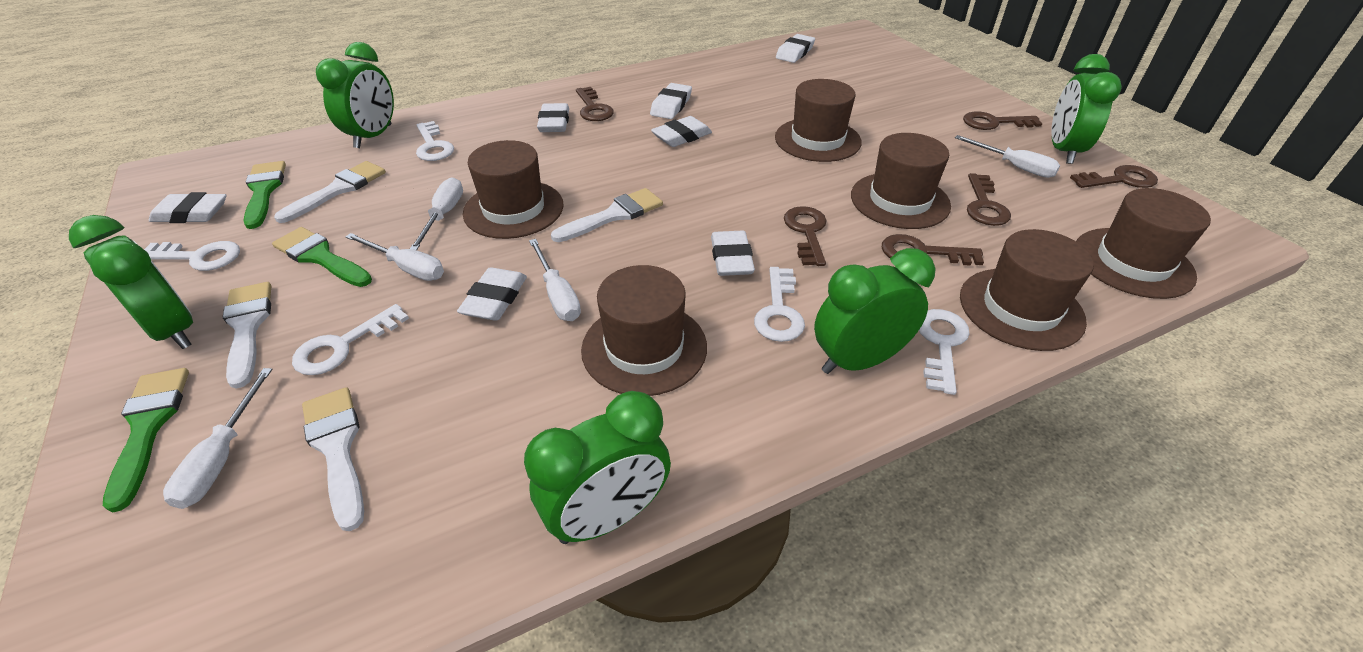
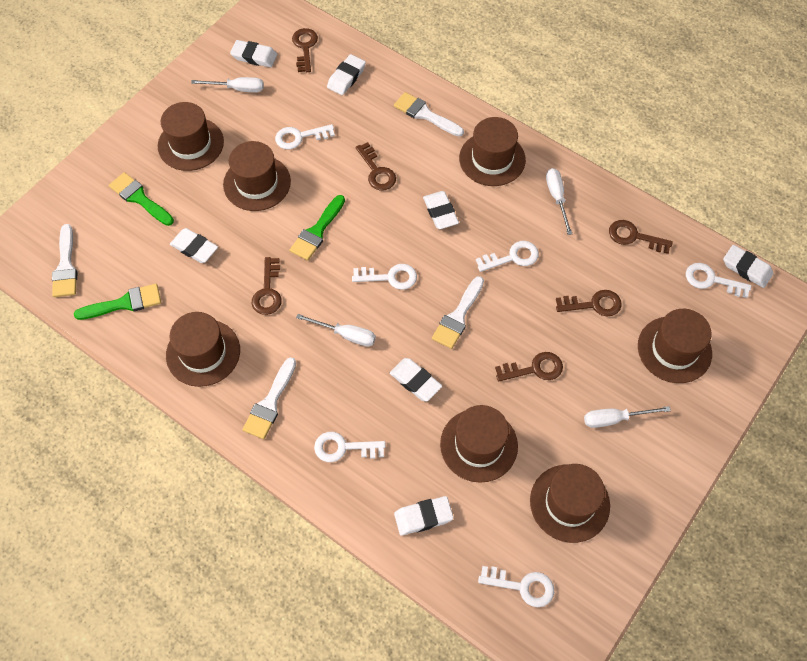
brown hat: 6 -> 7
green clock: 5 -> 0
white key: 5 -> 6
white screwdriver: 5 -> 4

